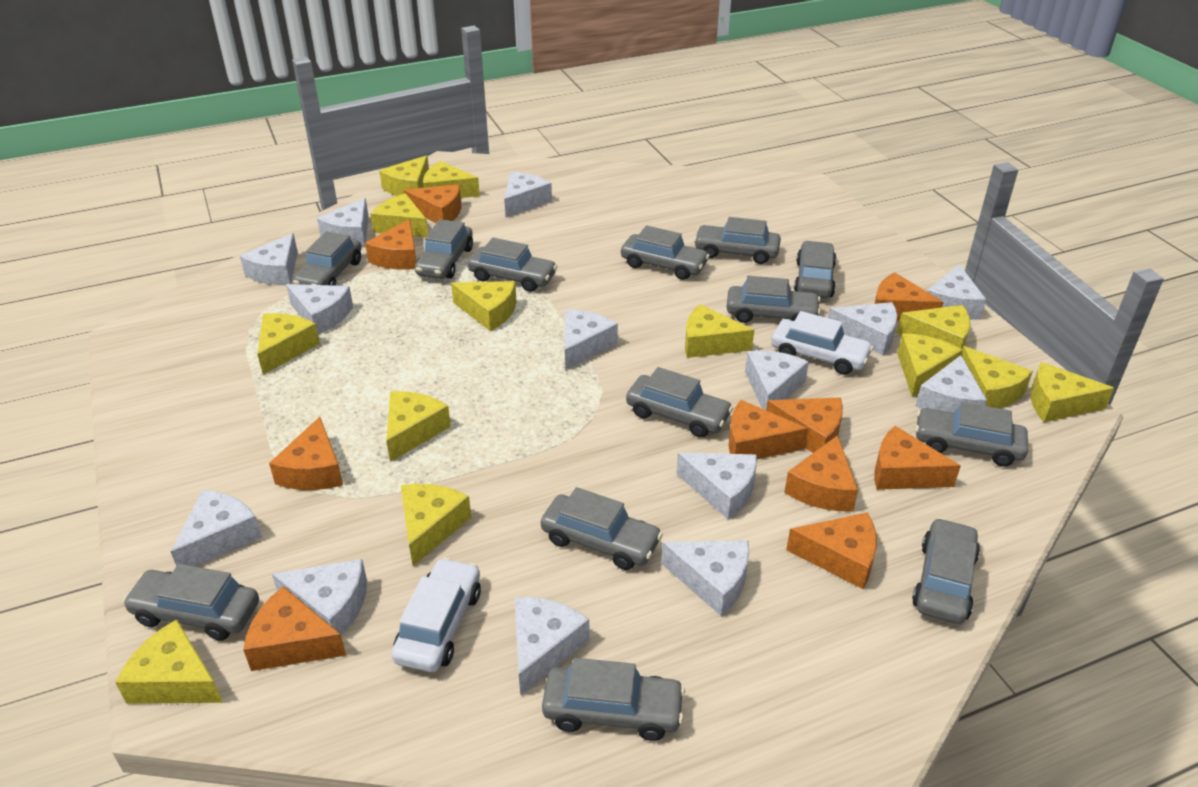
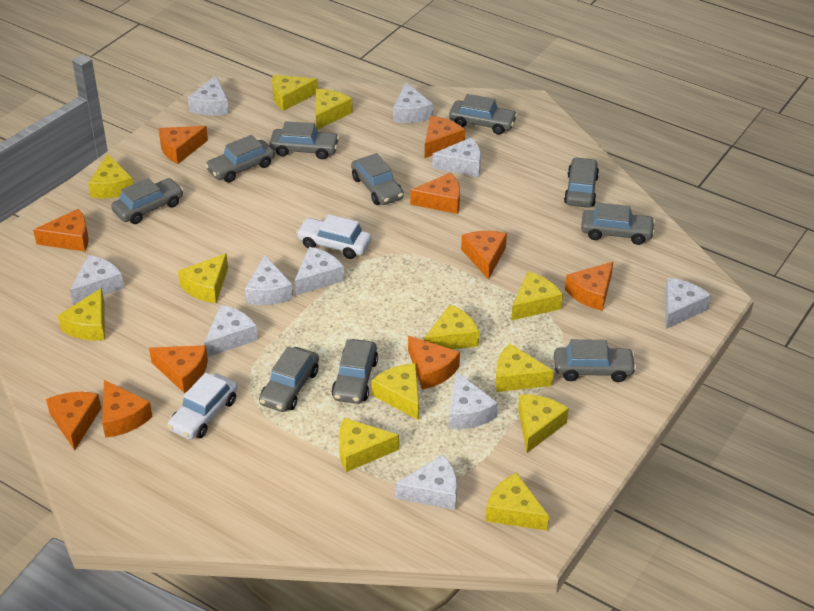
grey car: 13 -> 10
white cheese: 14 -> 10
yellow cheese: 13 -> 12

